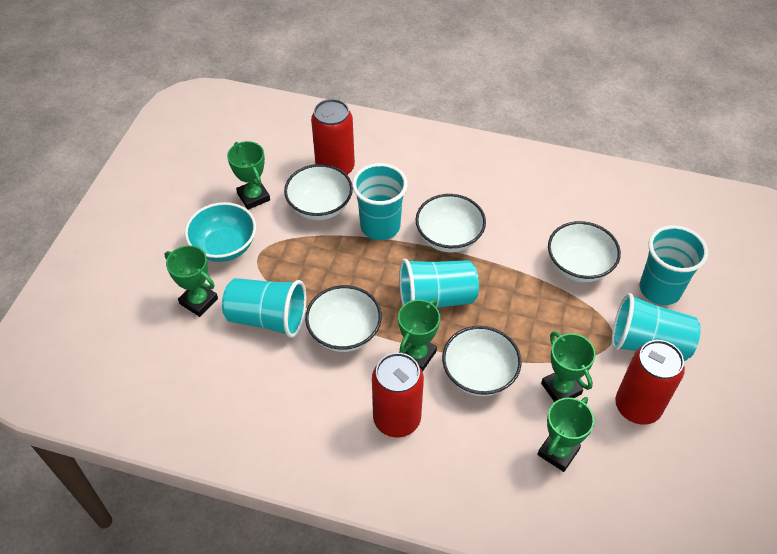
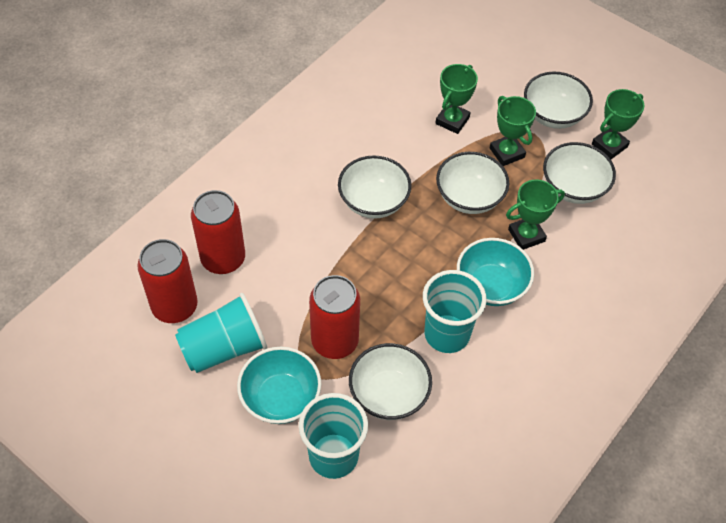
green trophy: 5 -> 4
turquoise bowl: 1 -> 2
turquoise cup: 5 -> 3

